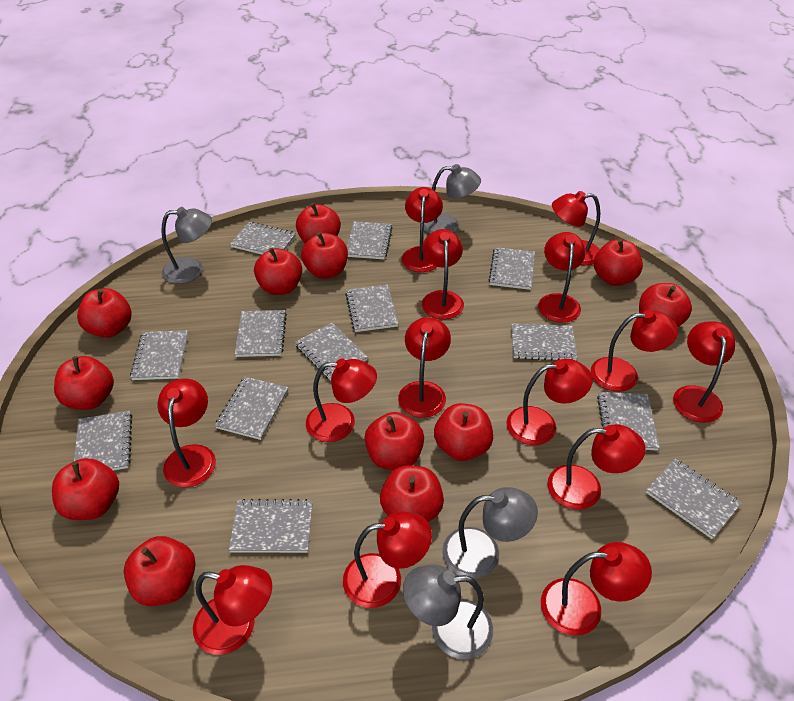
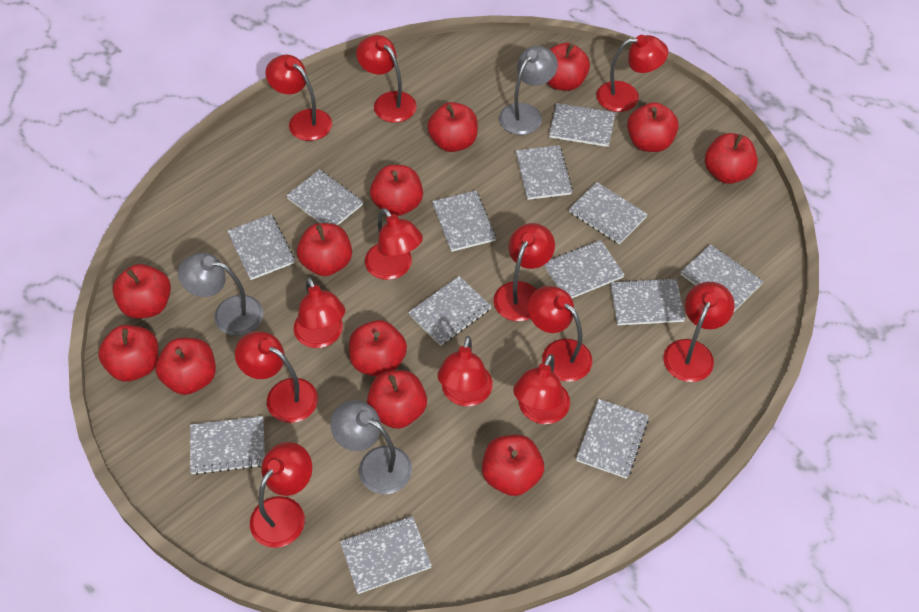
grey lamp: 4 -> 3
red lamp: 14 -> 12

